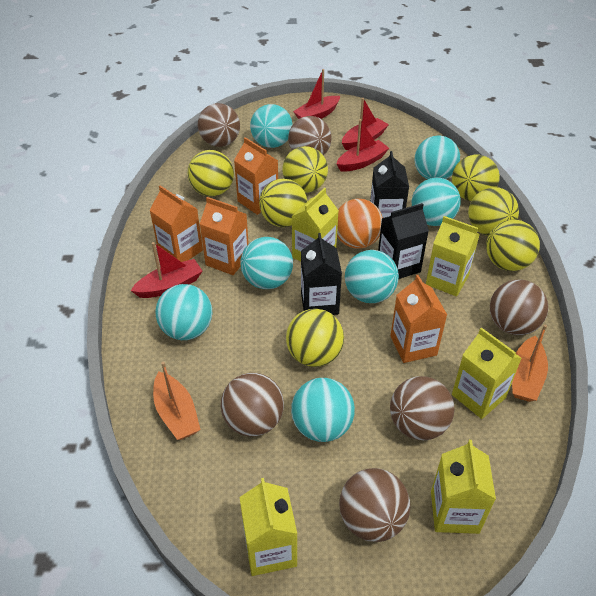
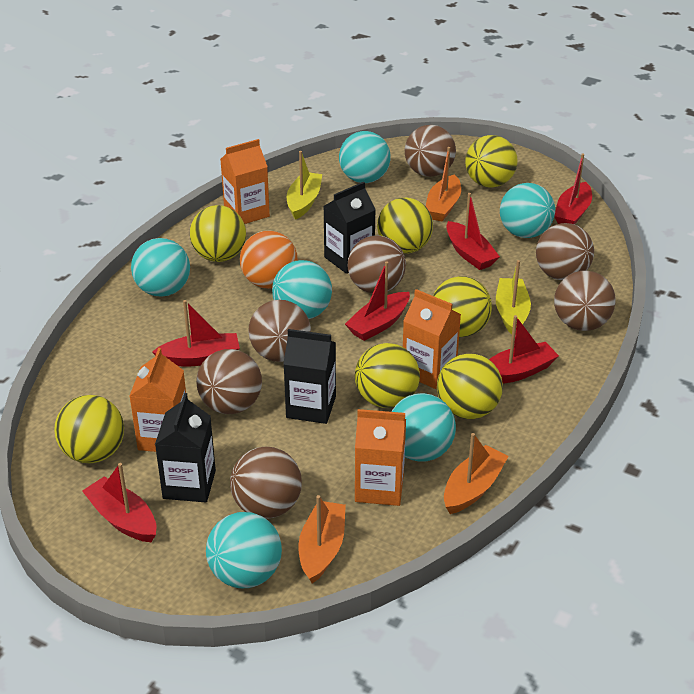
brown ball: 6 -> 7
orange boat: 2 -> 3
red boat: 4 -> 6
turquoise ball: 7 -> 6
yellow boat: 0 -> 2
yellow carton: 5 -> 0

